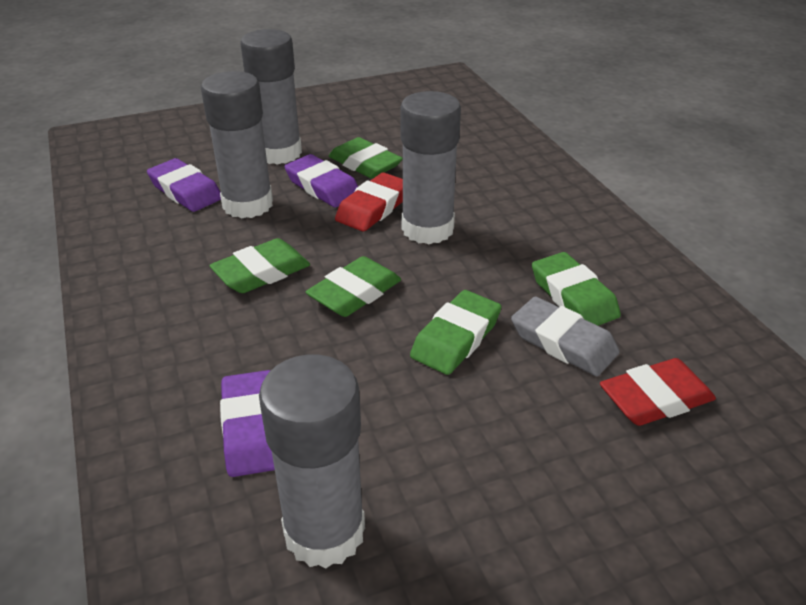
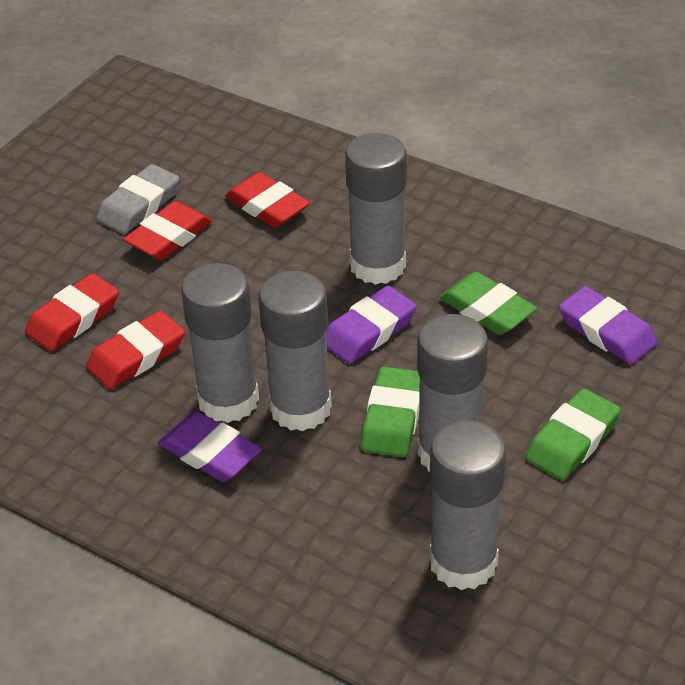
green eraser: 5 -> 3
grey glue stick: 4 -> 5
red eraser: 2 -> 4

